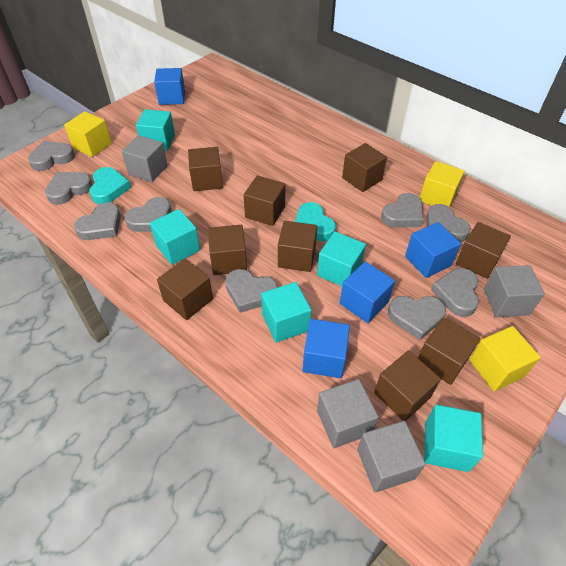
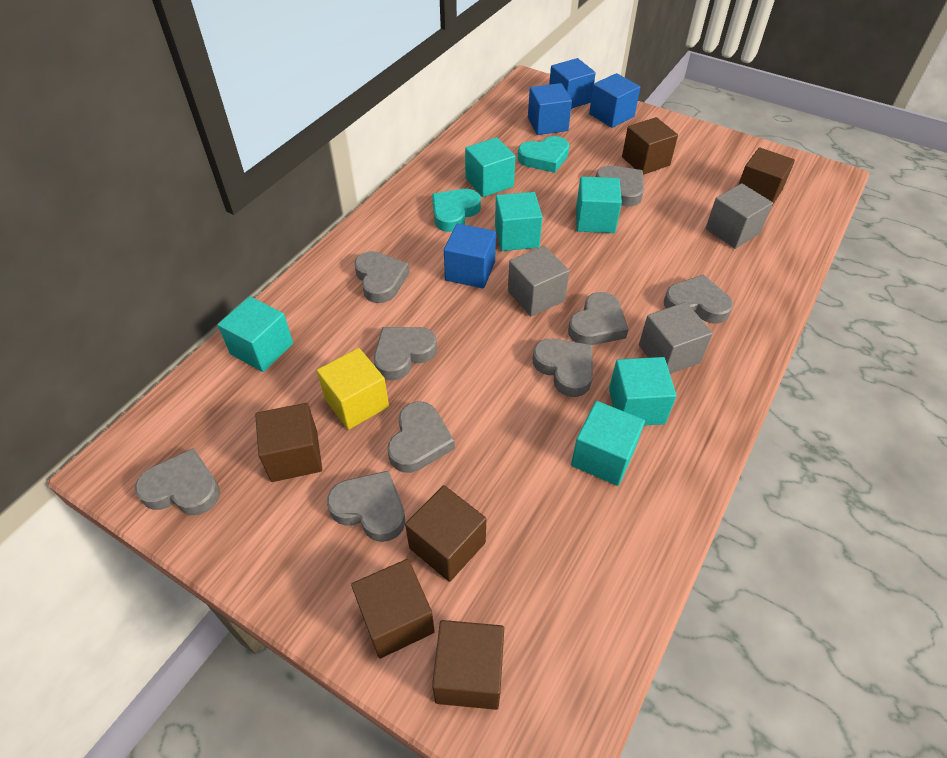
brown cube: 9 -> 6
grey cube: 4 -> 3
turquoise cube: 5 -> 6
yellow cube: 3 -> 1

